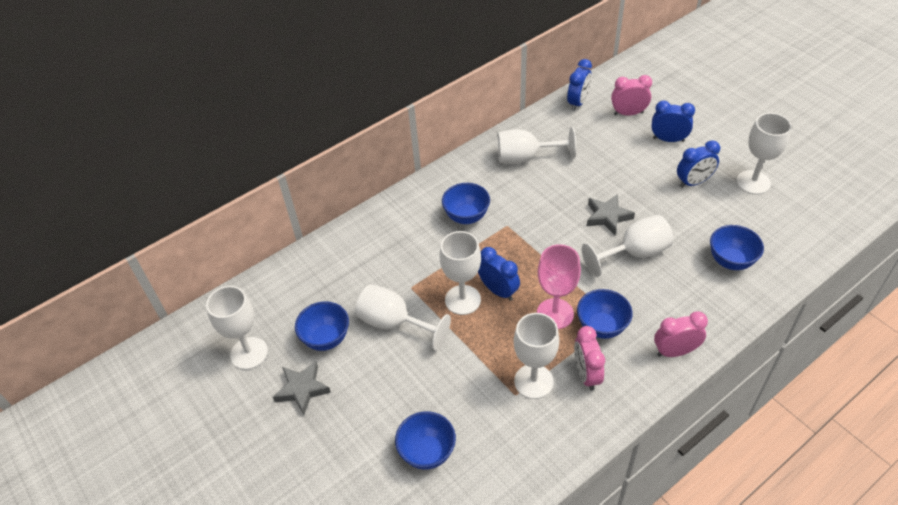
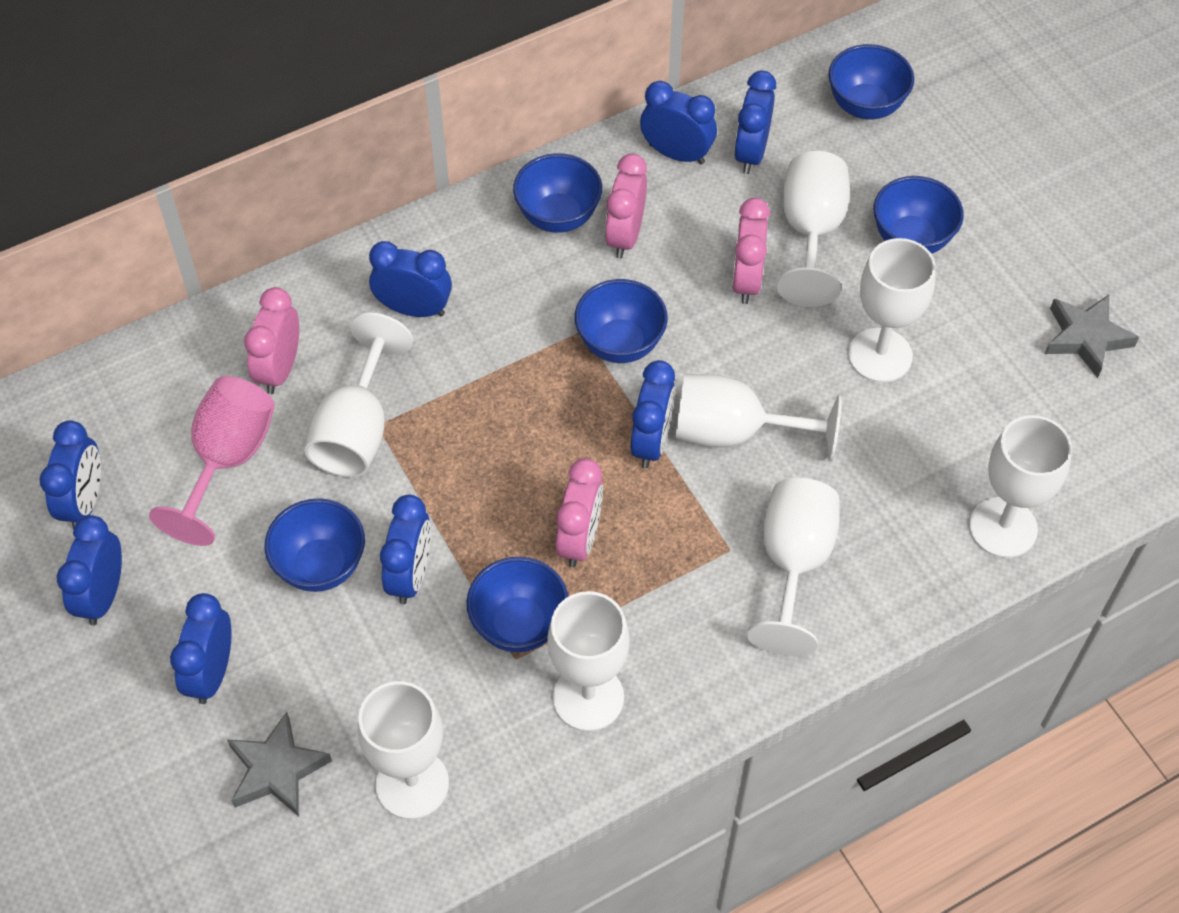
blue bowl: 5 -> 6
blue clock: 4 -> 8
pink clock: 3 -> 4
white goblet: 7 -> 8

